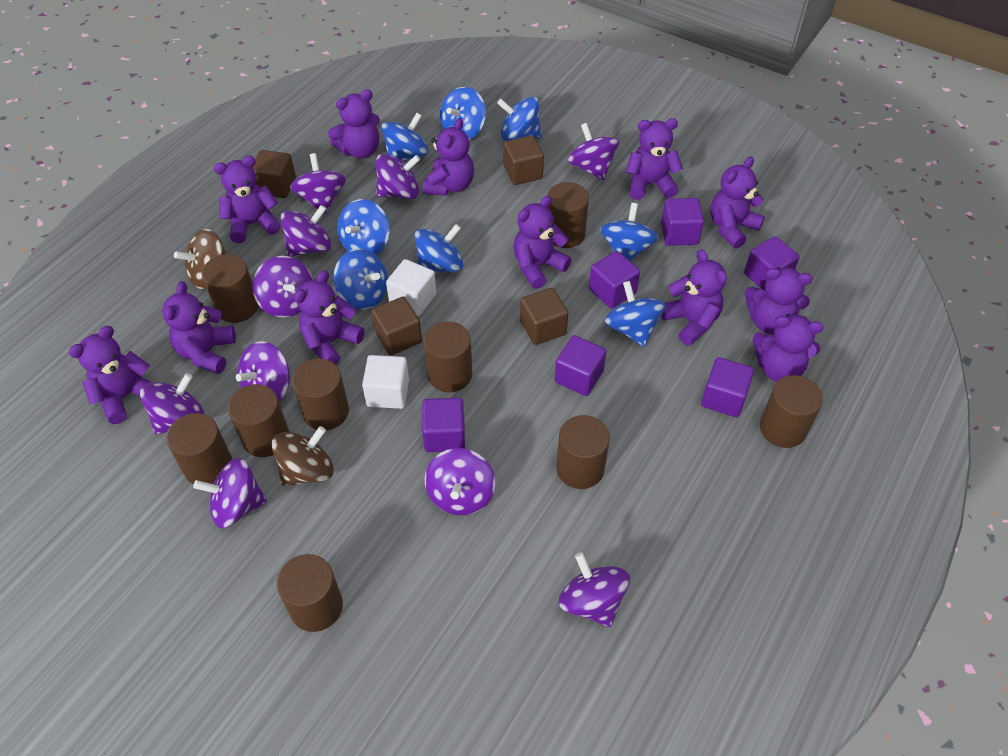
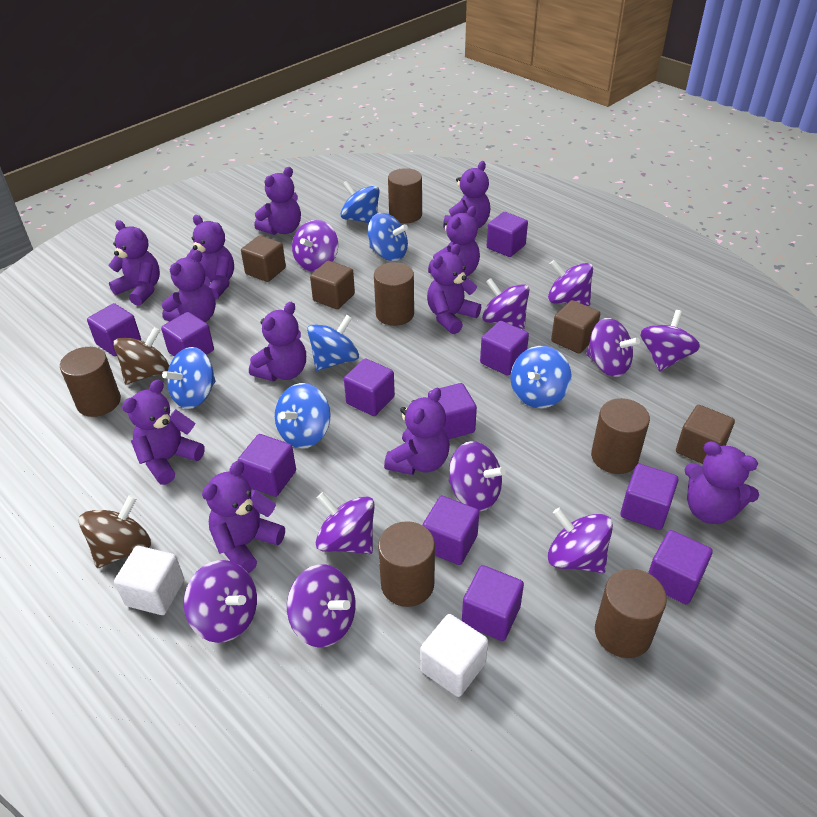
blue spinning top: 8 -> 6
brown cylinder: 9 -> 6
purple cube: 6 -> 11

